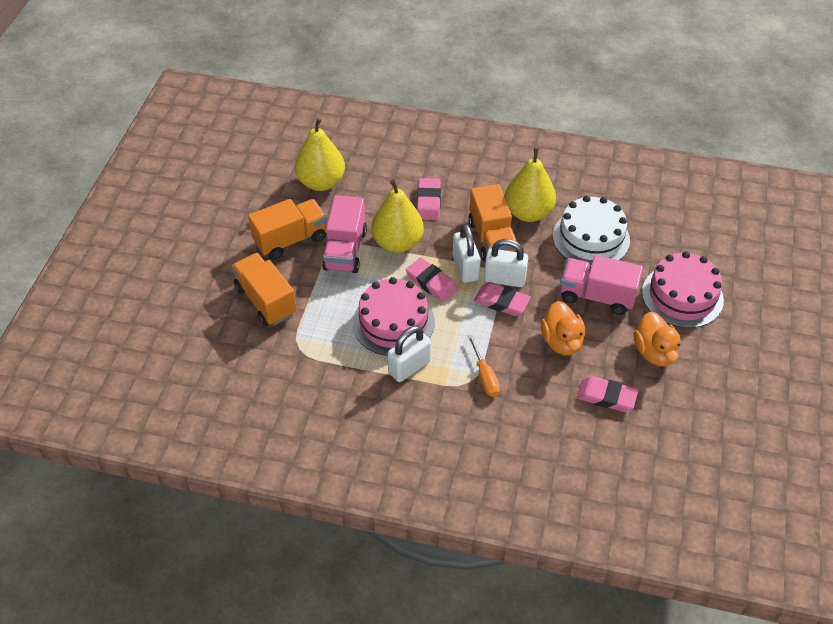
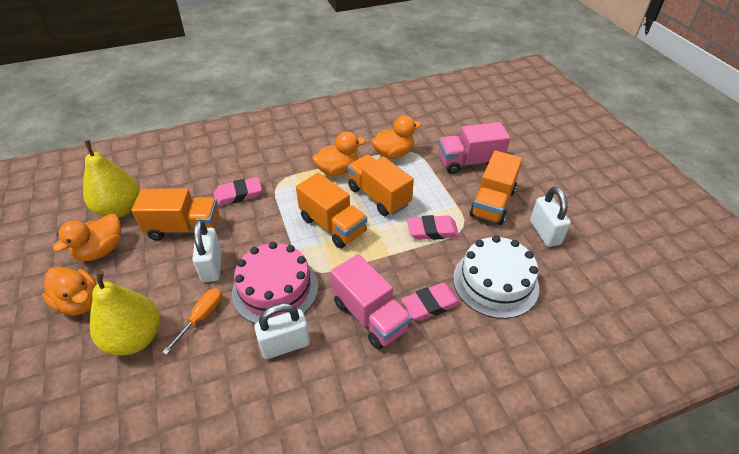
orange duck: 2 -> 4
orange truck: 3 -> 4
pink cake: 2 -> 1
pink eraser: 4 -> 3
yellow pear: 3 -> 2

